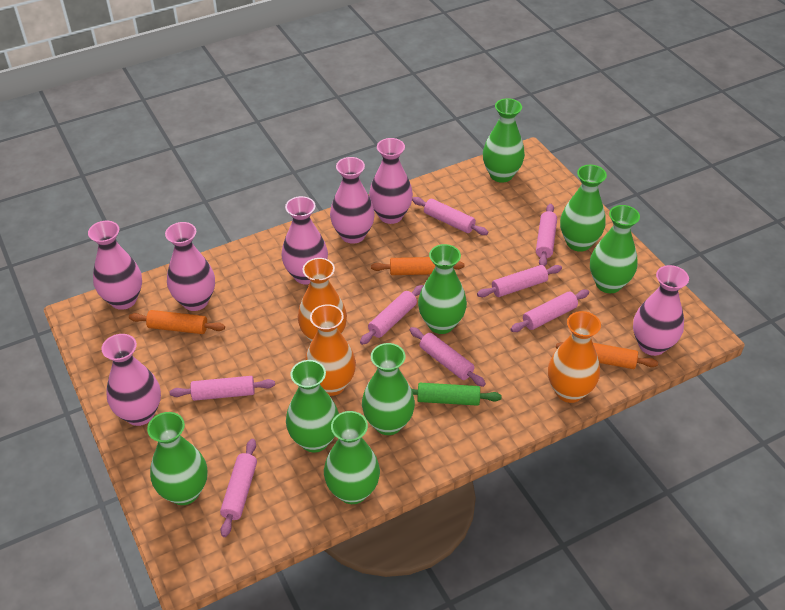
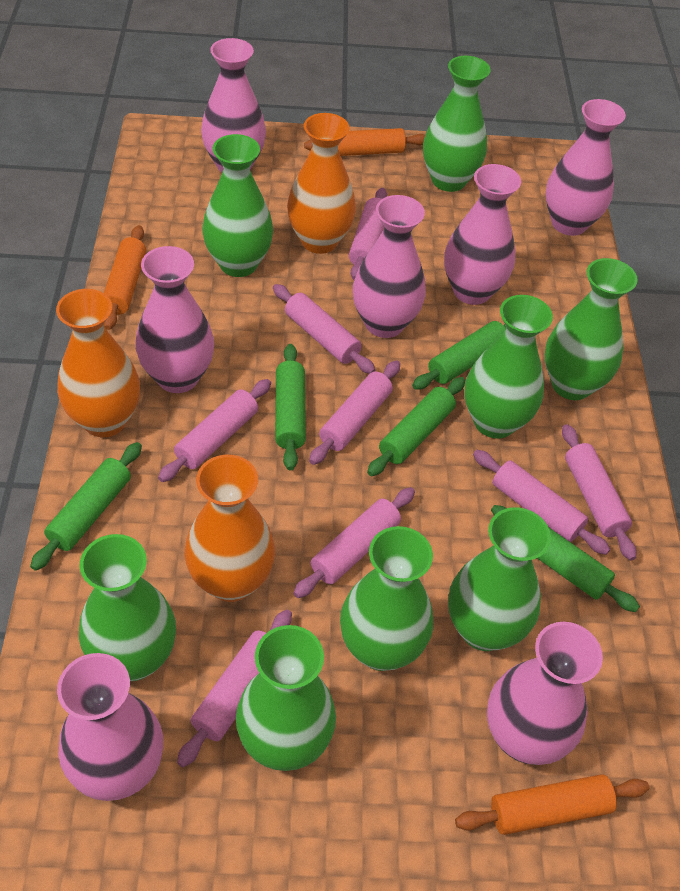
green rolling pin: 1 -> 5

